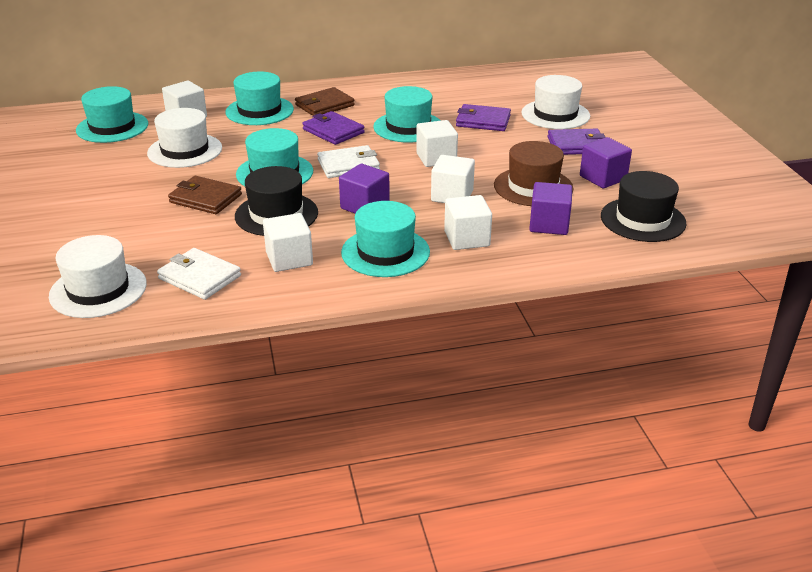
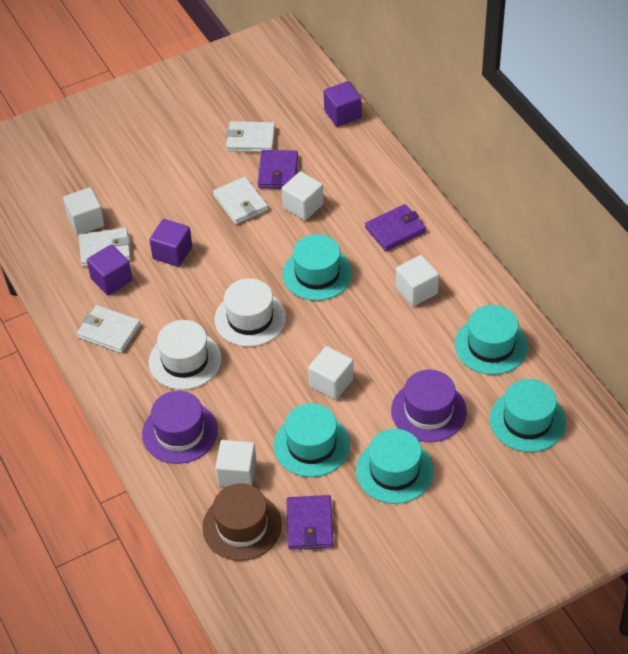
black hat: 2 -> 0
brown wallet: 2 -> 0
purple hat: 0 -> 2
white hat: 3 -> 2
white wallet: 2 -> 4

